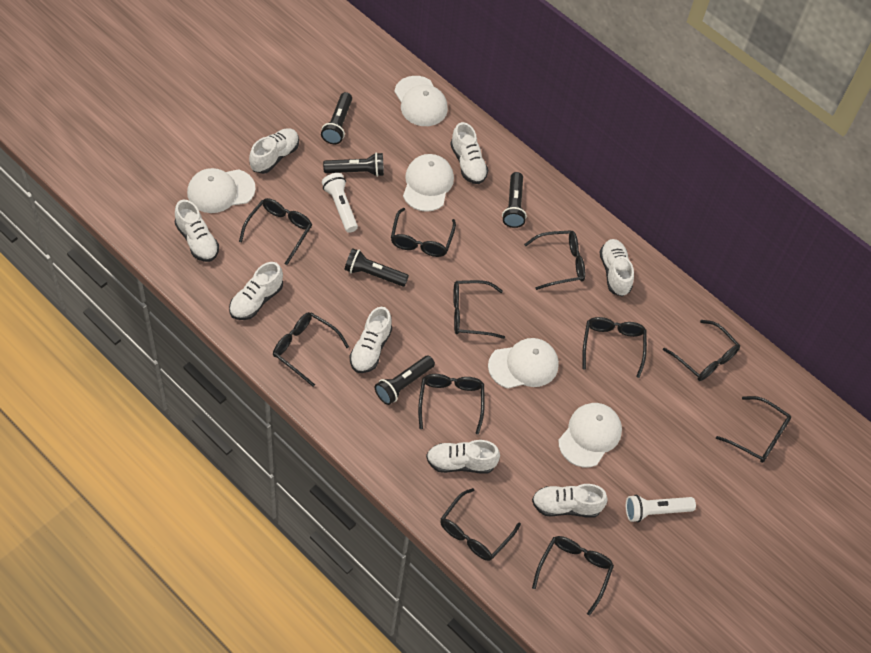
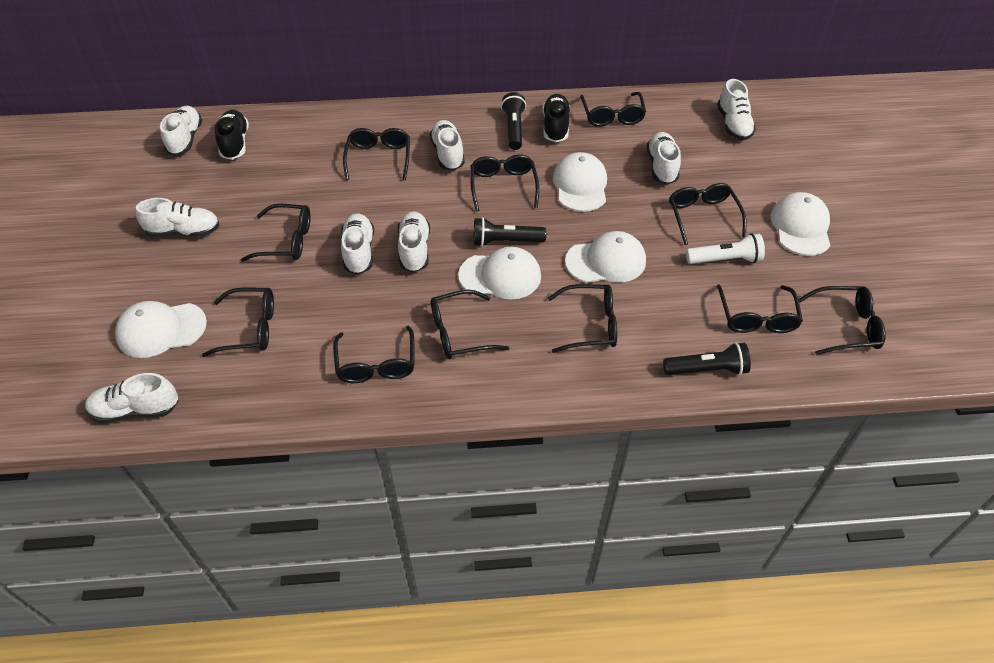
black flashlight: 5 -> 3
black shoe: 0 -> 2
white flashlight: 2 -> 1

